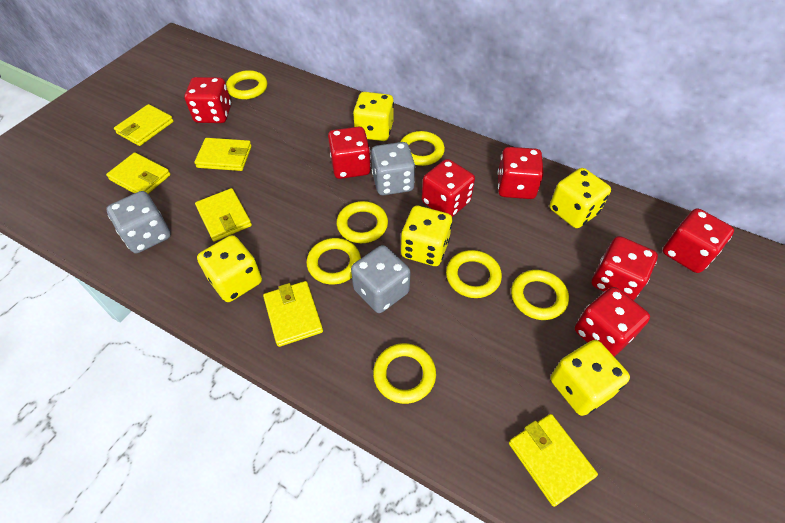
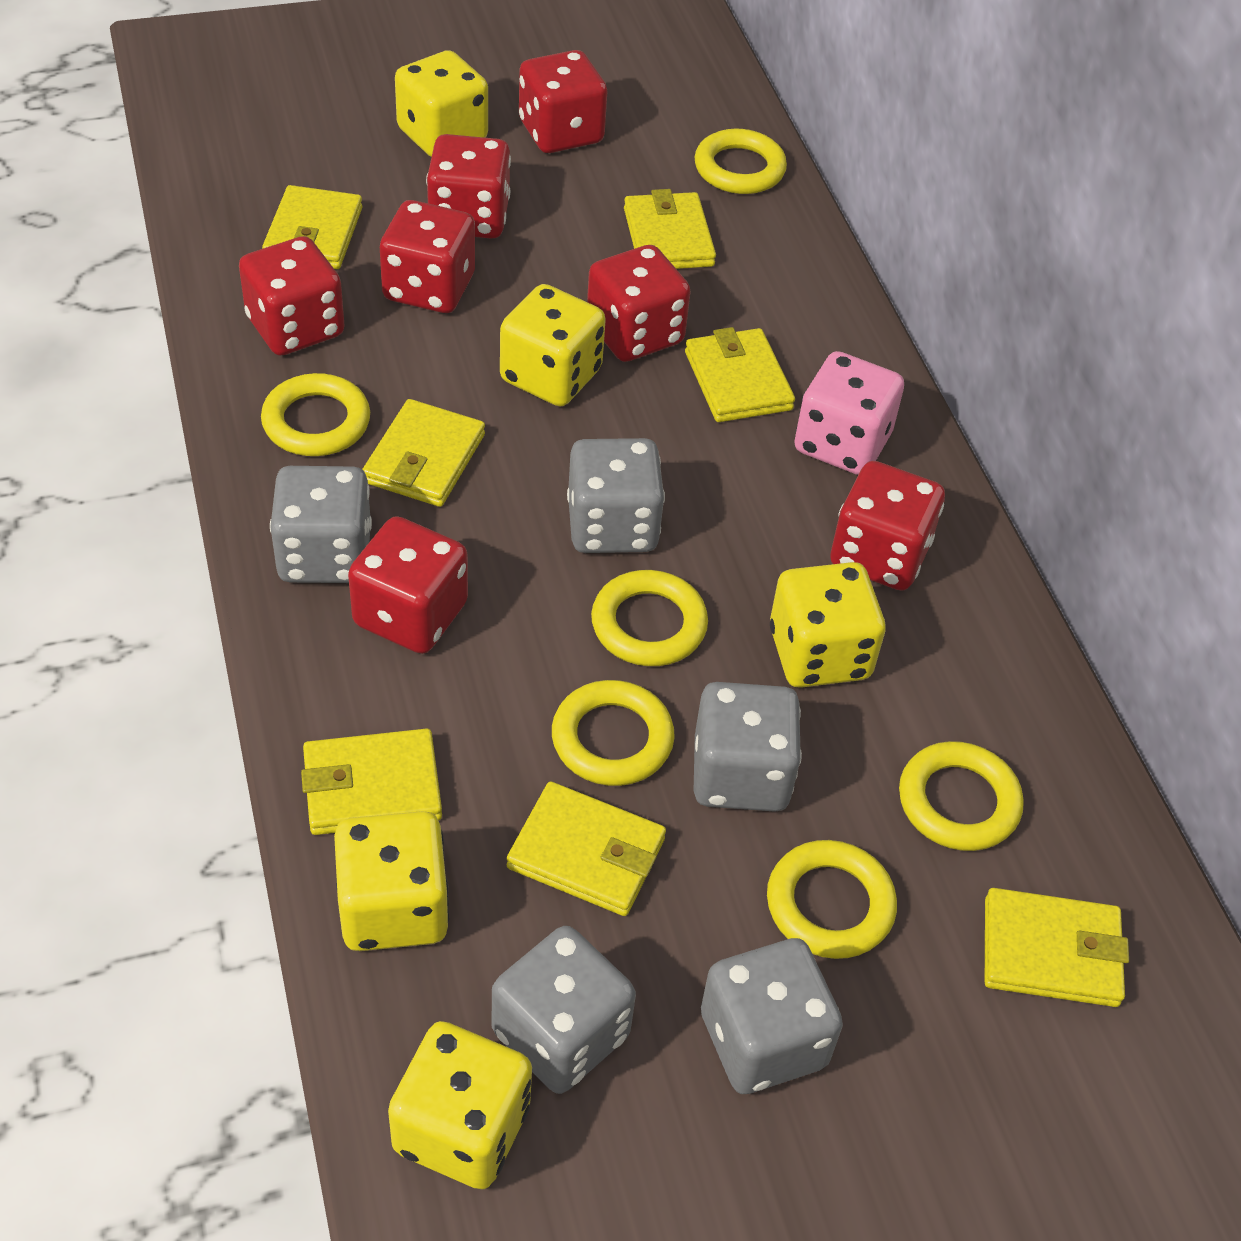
grey dice: 3 -> 5
pink dice: 0 -> 1
yellow ring: 7 -> 6
yellow wallet: 6 -> 7

